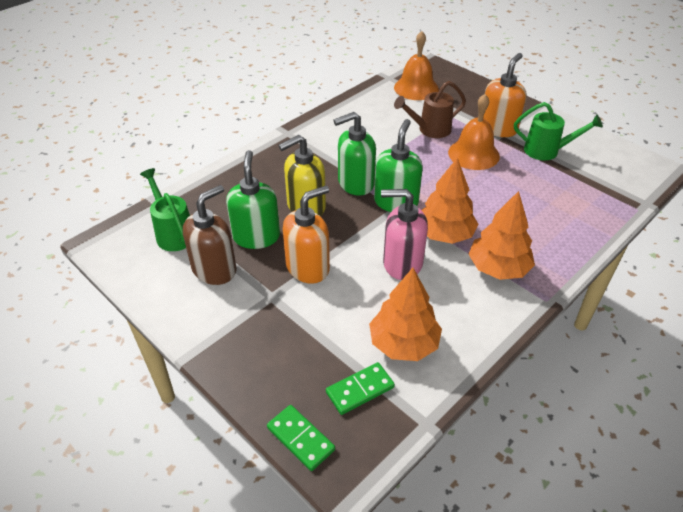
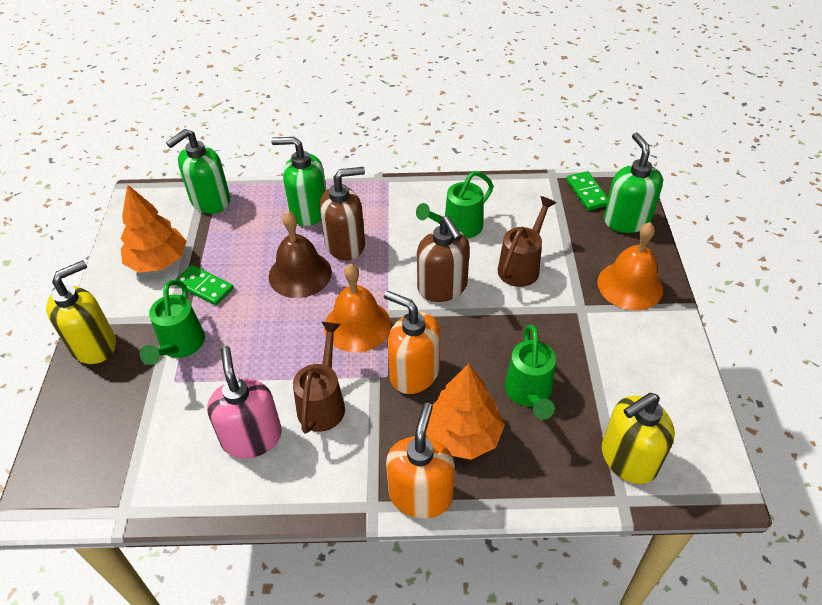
brown bell: 0 -> 1
brown soap dispenser: 1 -> 2
brown watering can: 1 -> 2
green watering can: 2 -> 3
orange tree: 3 -> 2
yellow soap dispenser: 1 -> 2

